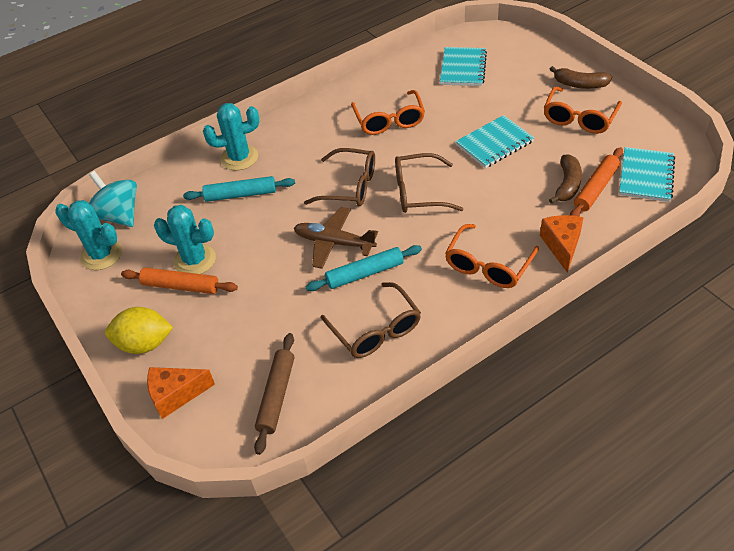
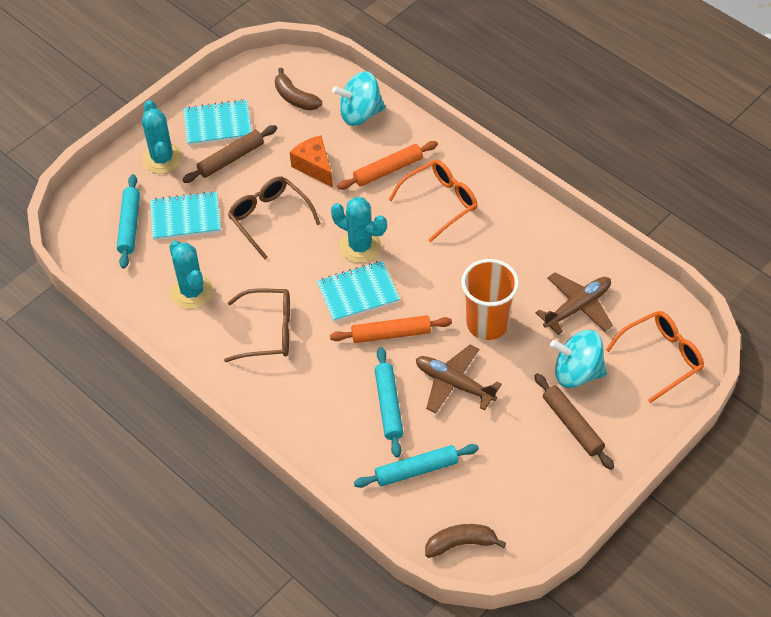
brown glasses: 3 -> 2
brown plane: 1 -> 2
brown rolling pin: 1 -> 2
orange cheese: 2 -> 1
orange cup: 0 -> 1
orange glasses: 3 -> 2
turquoise rolling pin: 2 -> 3
turquoise spinning top: 1 -> 2
yellow lemon: 1 -> 0

